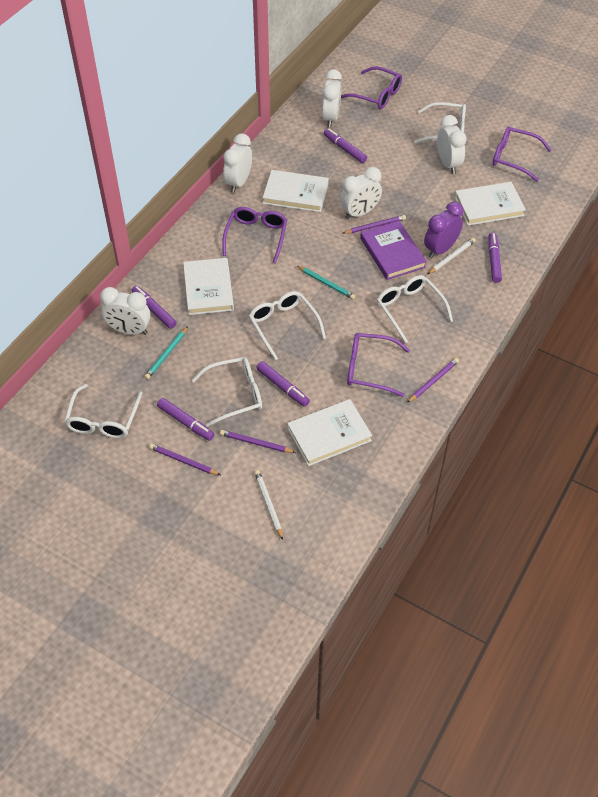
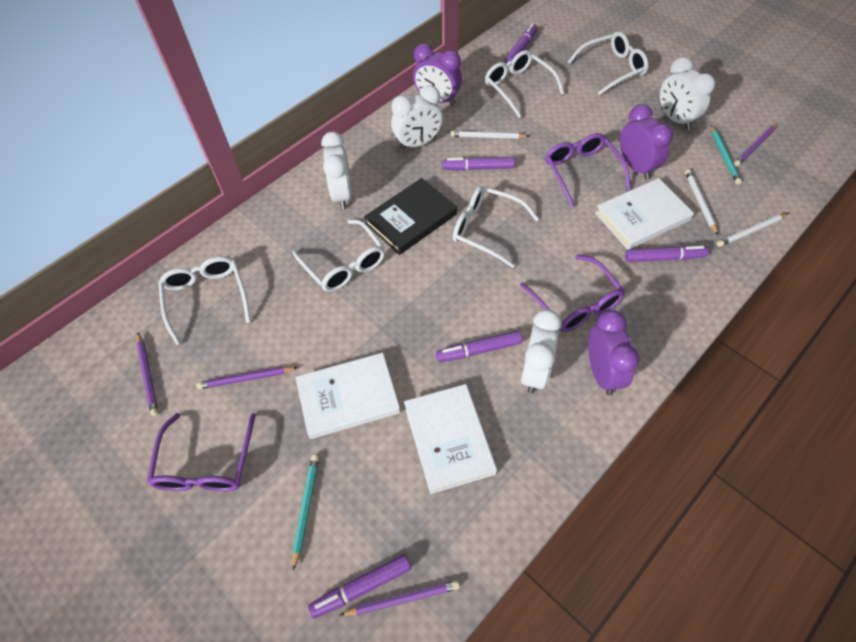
black book: 0 -> 1
purple book: 1 -> 0
purple clock: 1 -> 3
purple glasses: 4 -> 3
white book: 4 -> 3
white clock: 5 -> 4
white pencil: 2 -> 3

